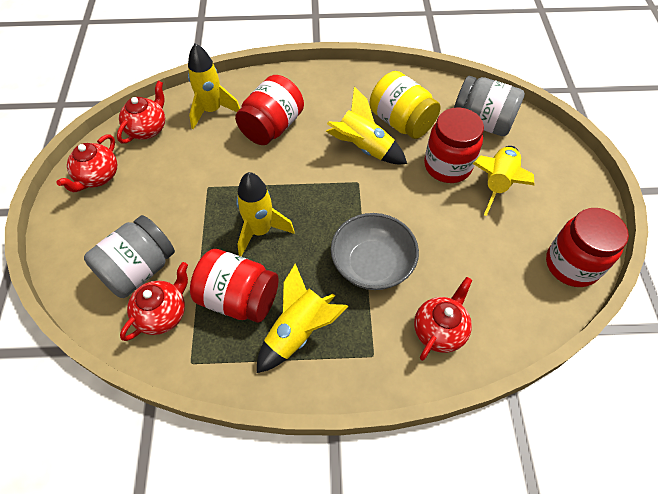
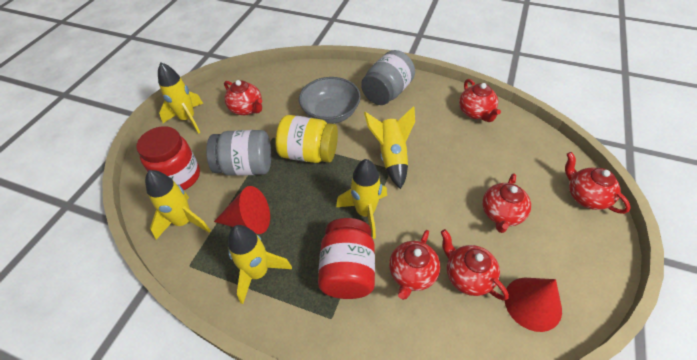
red cone: 0 -> 2
red jar: 4 -> 2
red teapot: 4 -> 6

